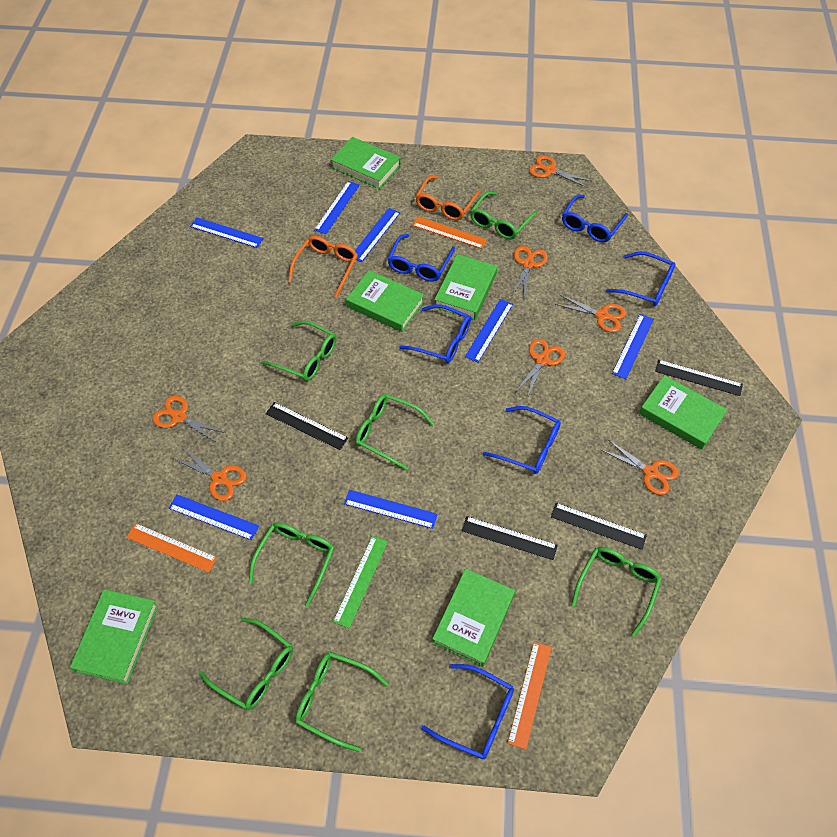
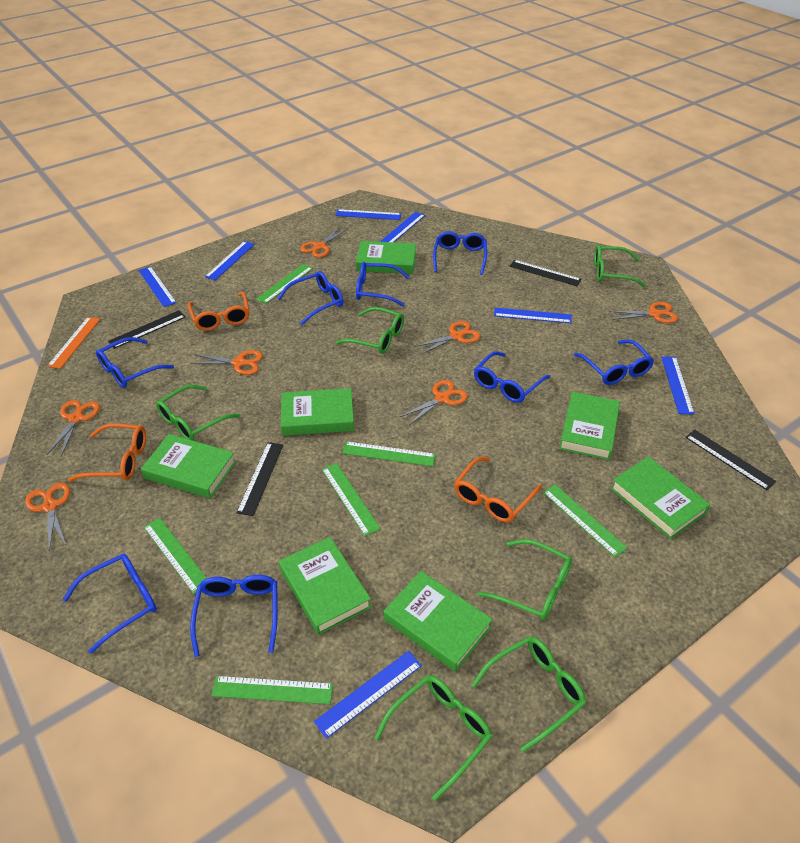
blue glasses: 6 -> 8
green book: 6 -> 7
green glasses: 7 -> 6
green ruler: 1 -> 6
orange glasses: 2 -> 3
orange ruler: 3 -> 1

